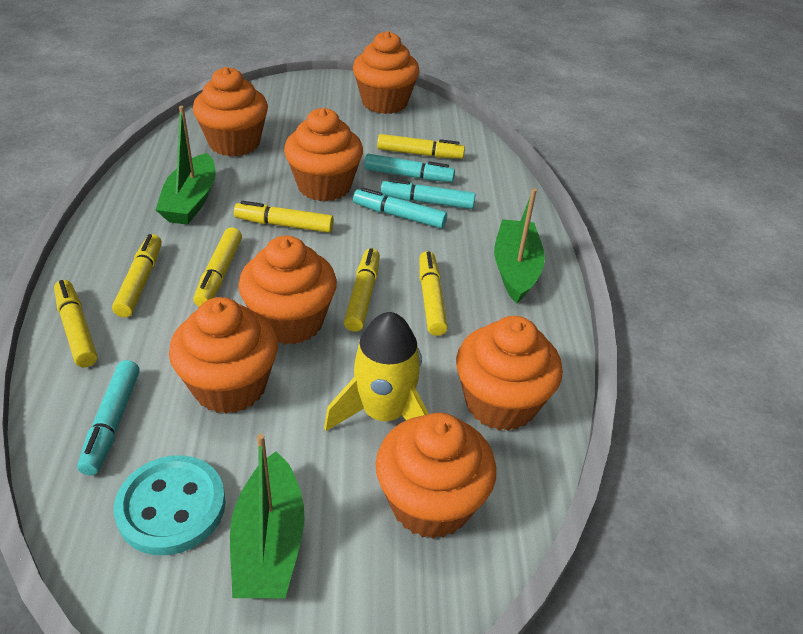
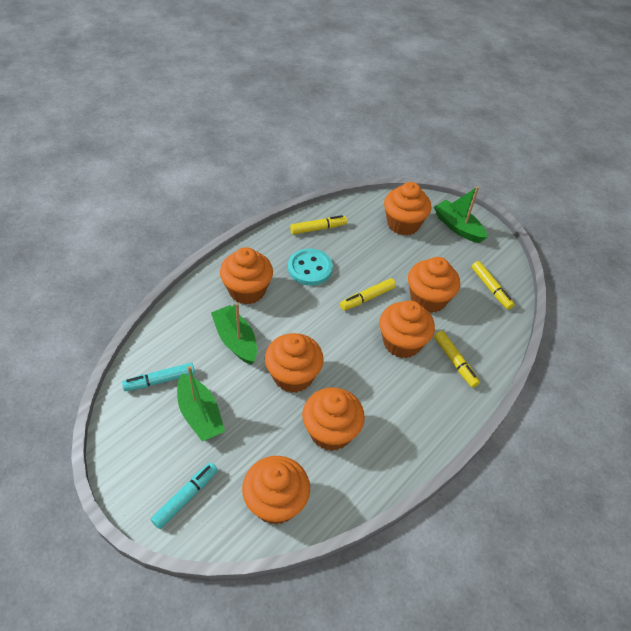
turquoise marker: 4 -> 2
yellow marker: 7 -> 4
yellow rocket: 1 -> 0

